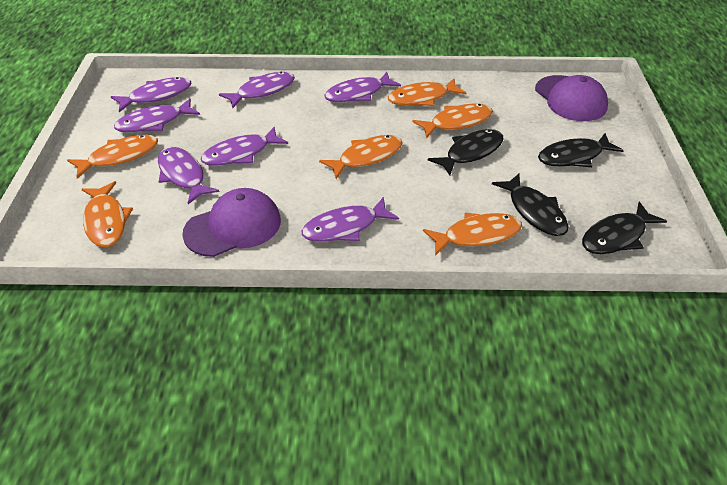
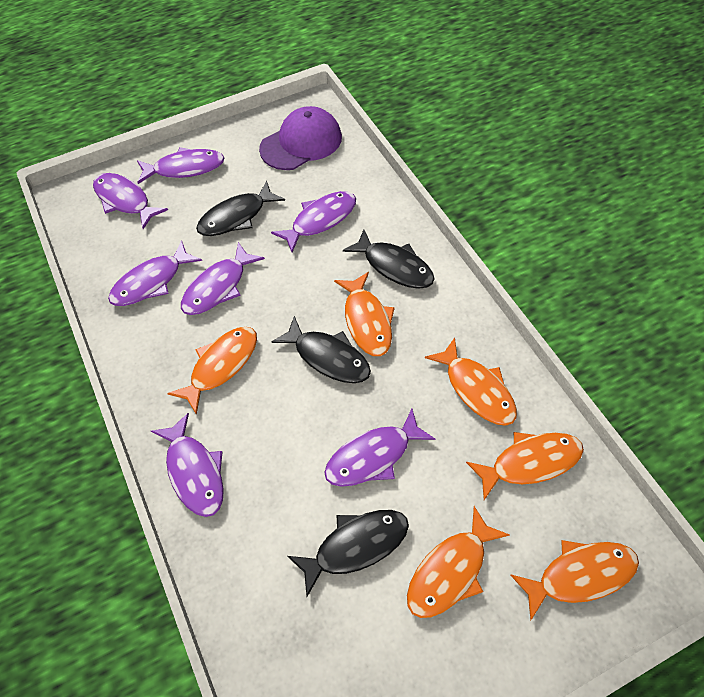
purple cap: 2 -> 1

